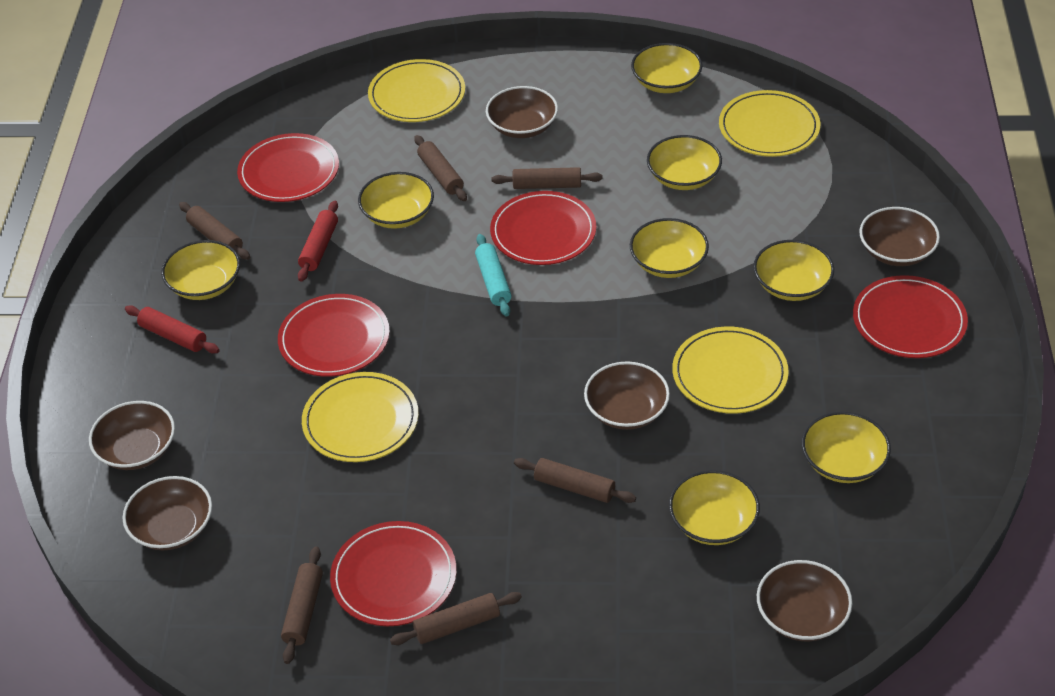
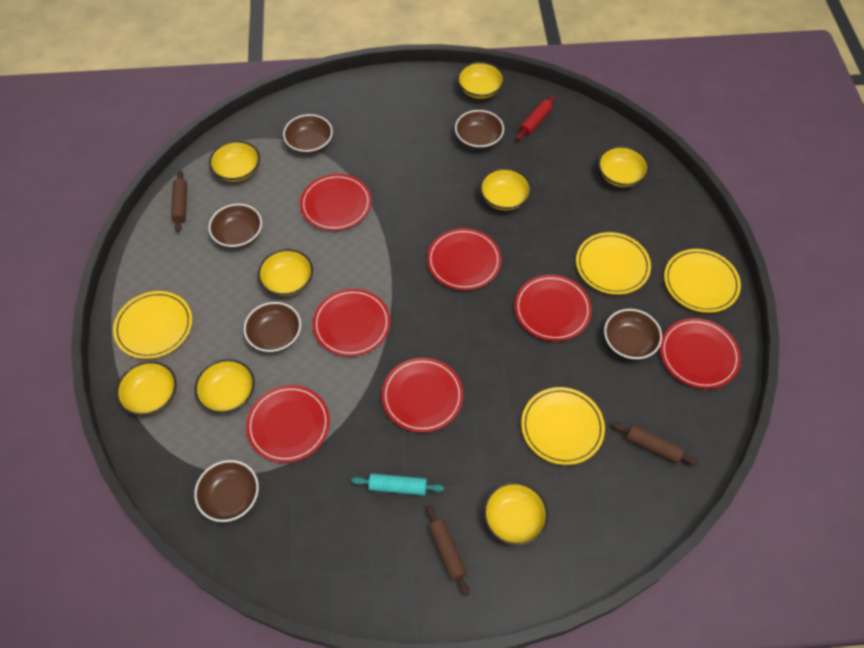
brown rolling pin: 6 -> 3
red plate: 5 -> 7
red rolling pin: 2 -> 1

